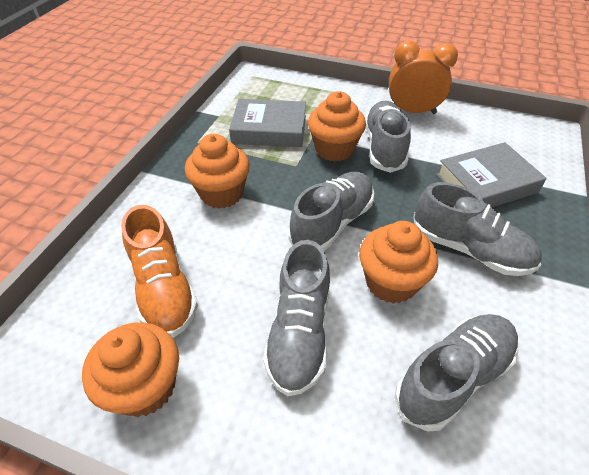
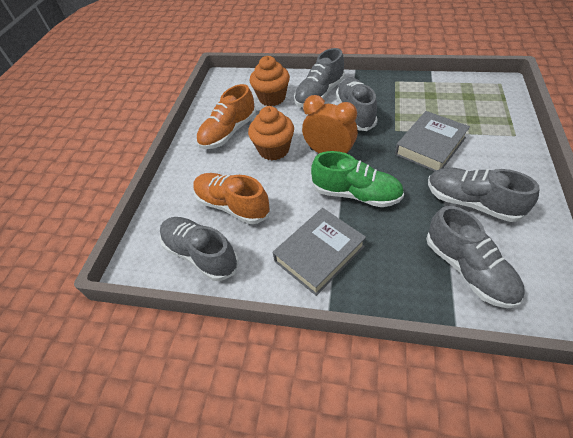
green shoe: 0 -> 1
orange cupcake: 4 -> 2
orange shoe: 1 -> 2

